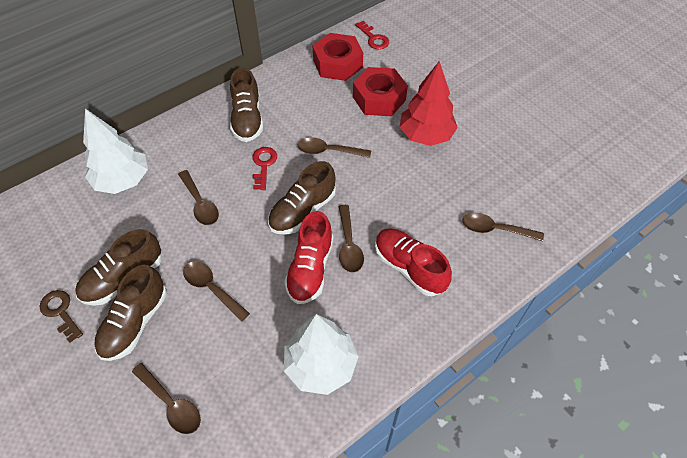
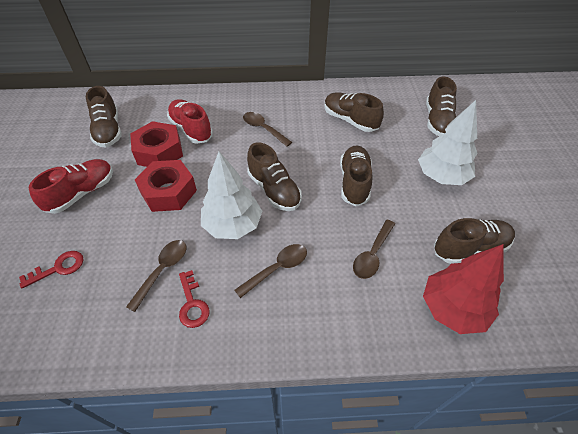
brown key: 1 -> 0
brown shoe: 4 -> 6
brown spoon: 6 -> 4

